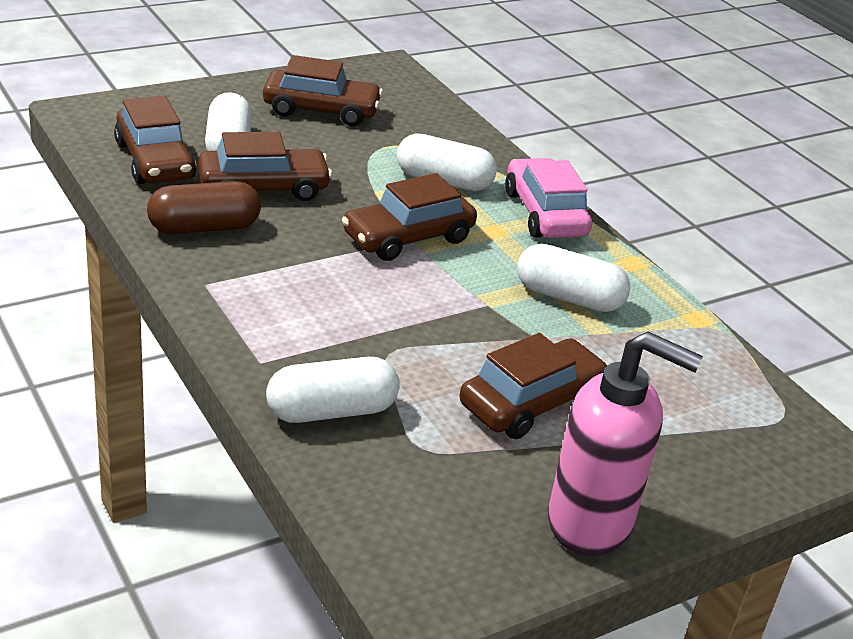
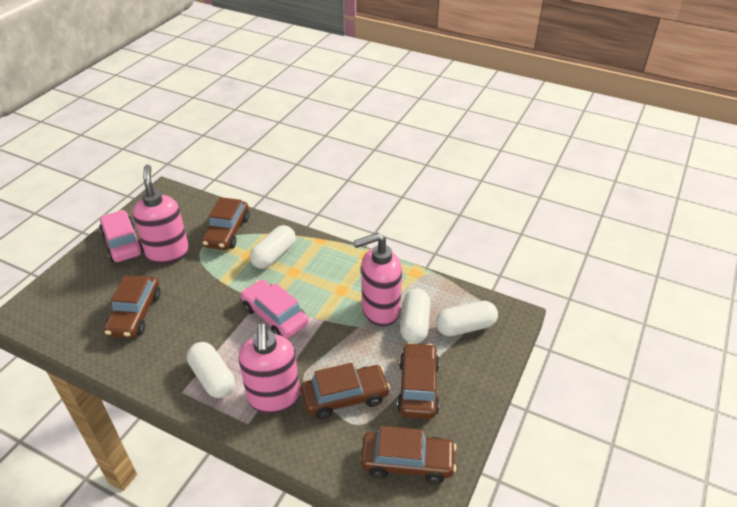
brown capsule: 1 -> 0
pink car: 1 -> 2
pink soap dispenser: 1 -> 3

